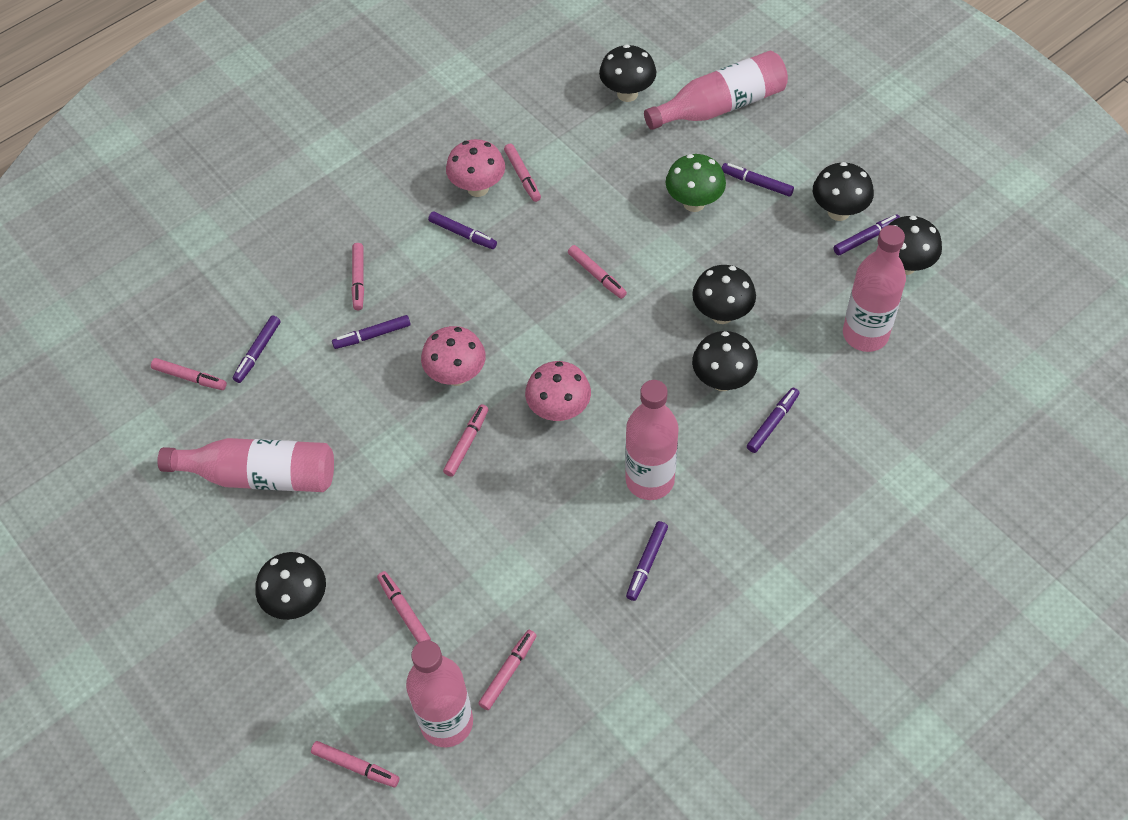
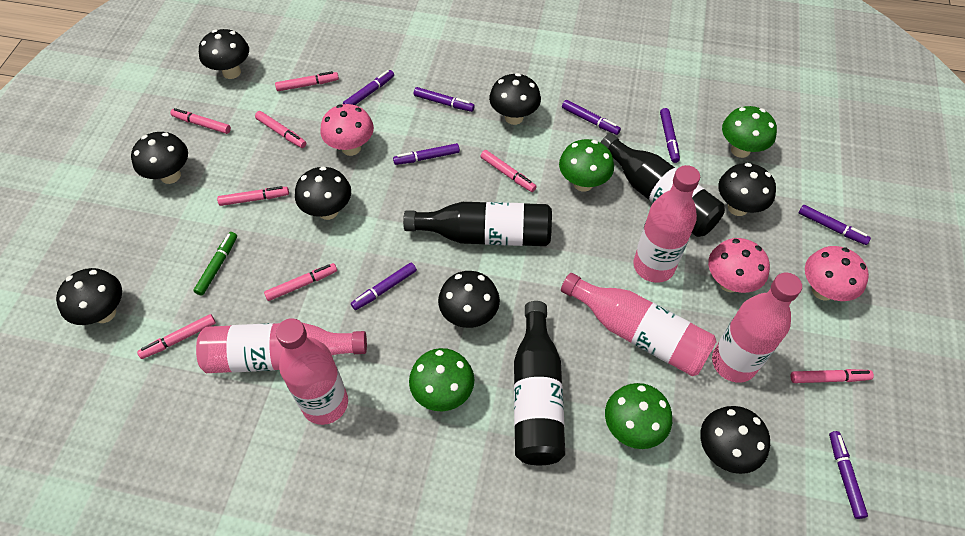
black bottle: 0 -> 3
black mushroom: 6 -> 8
green marker: 0 -> 1
green mushroom: 1 -> 4
purple marker: 7 -> 8

